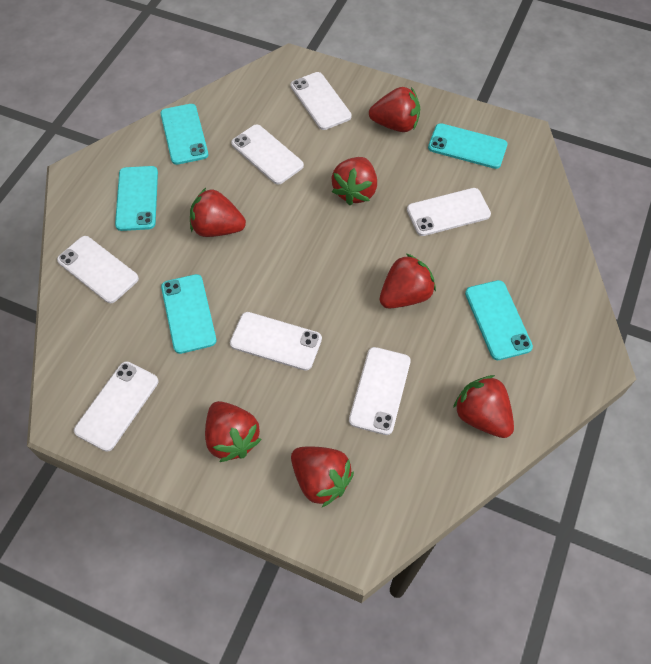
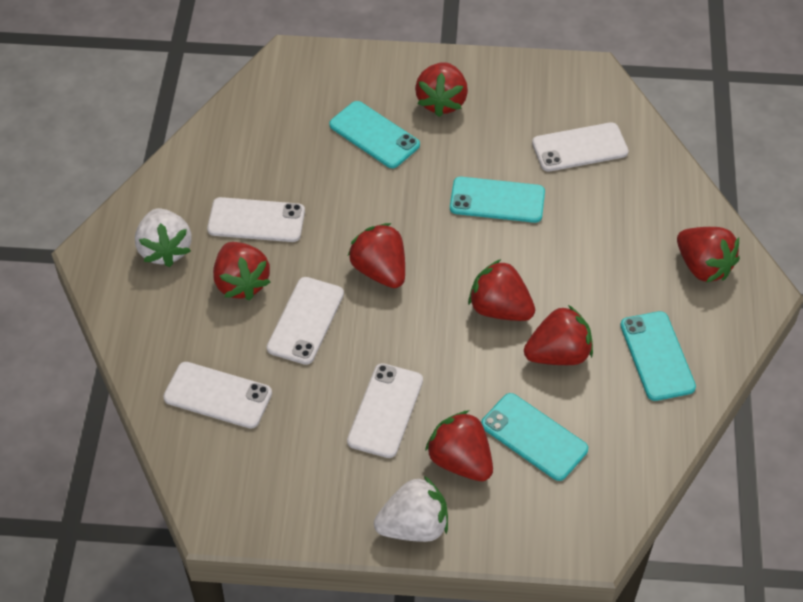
turquoise phone: 5 -> 4
white phone: 7 -> 5
white strawberry: 0 -> 2

